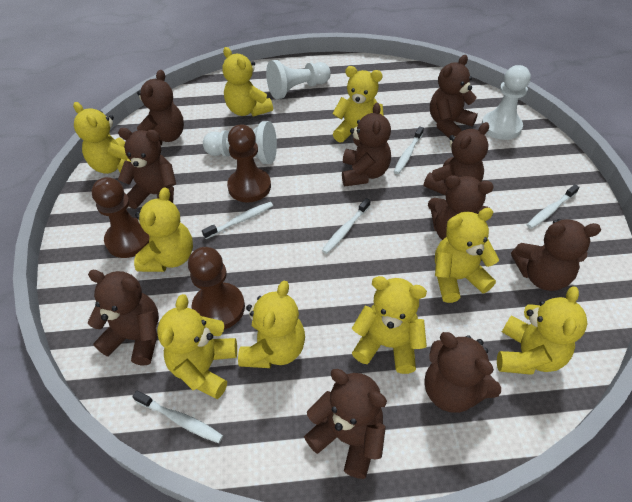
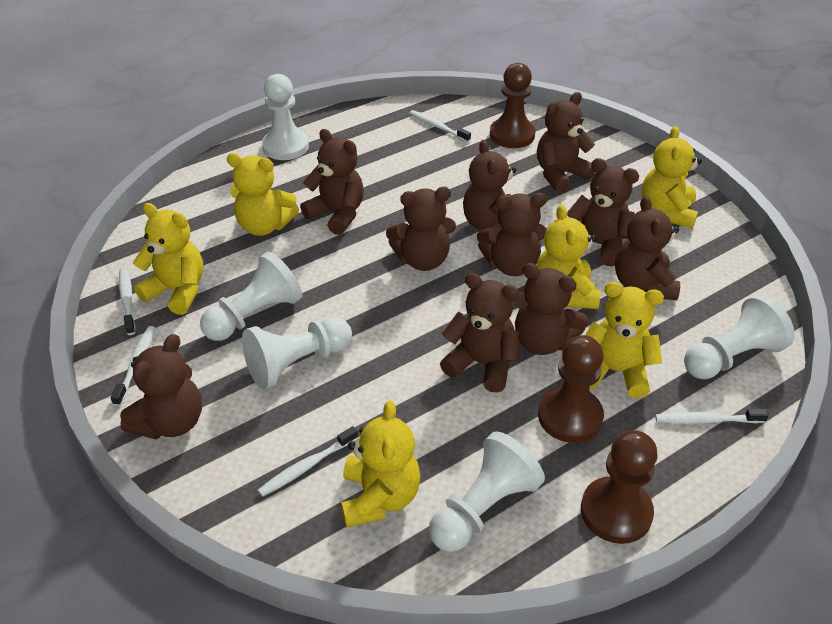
white pawn: 3 -> 5
yellow teddy bear: 9 -> 6

